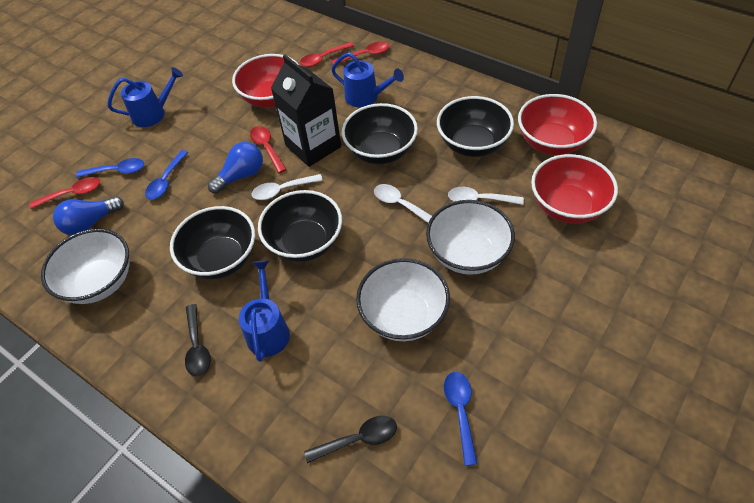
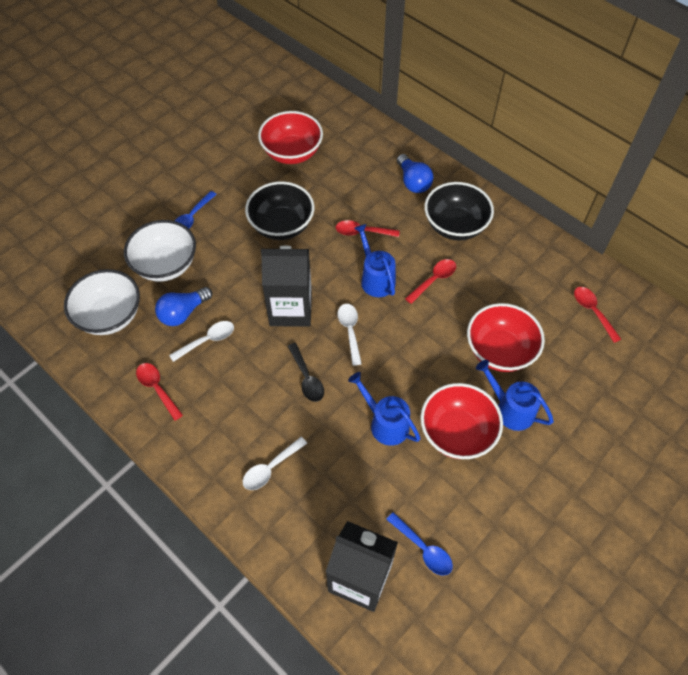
black bowl: 4 -> 2
black carton: 1 -> 2
black spoon: 2 -> 1
blue spoon: 3 -> 2
white bowl: 3 -> 2

